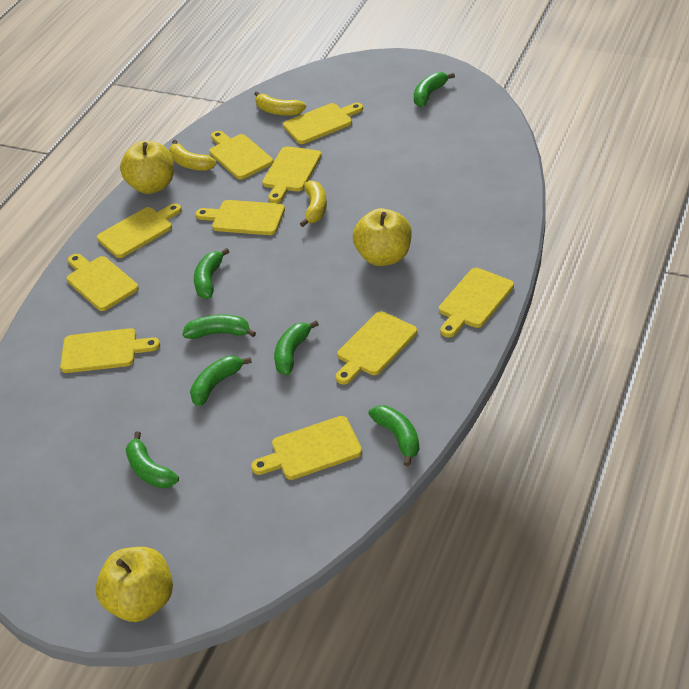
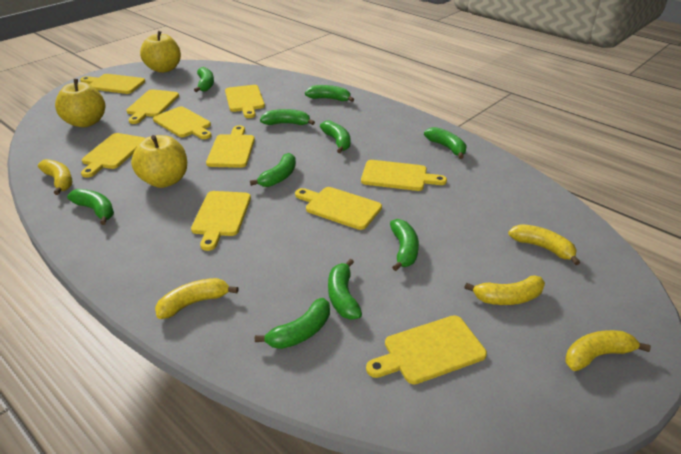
green banana: 7 -> 10
yellow banana: 3 -> 5

